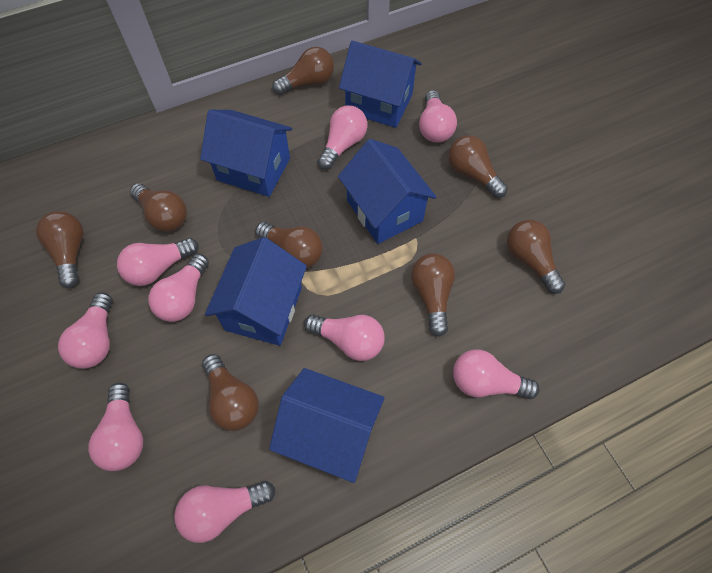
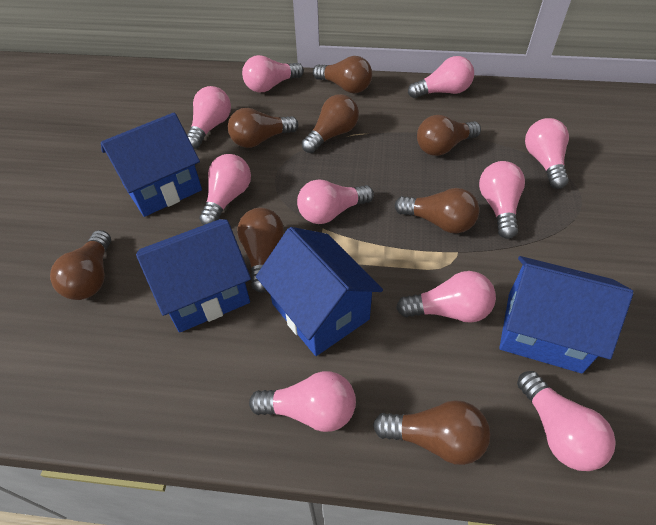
blue house: 5 -> 4
pink light bulb: 9 -> 10

